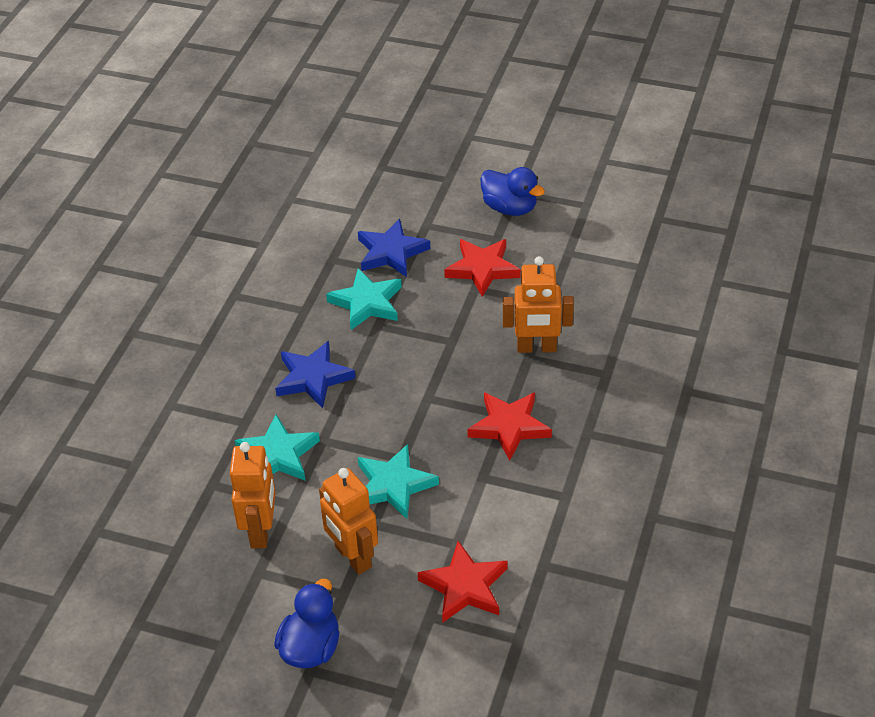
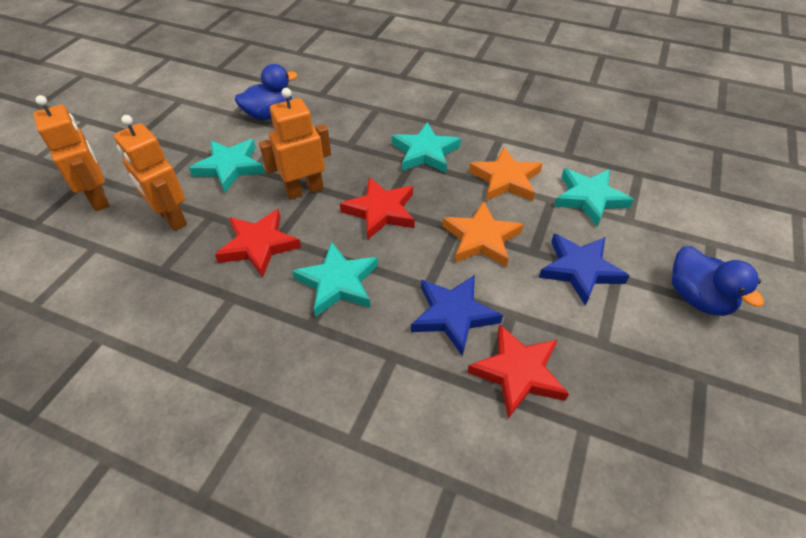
orange star: 0 -> 2
turquoise star: 3 -> 4

